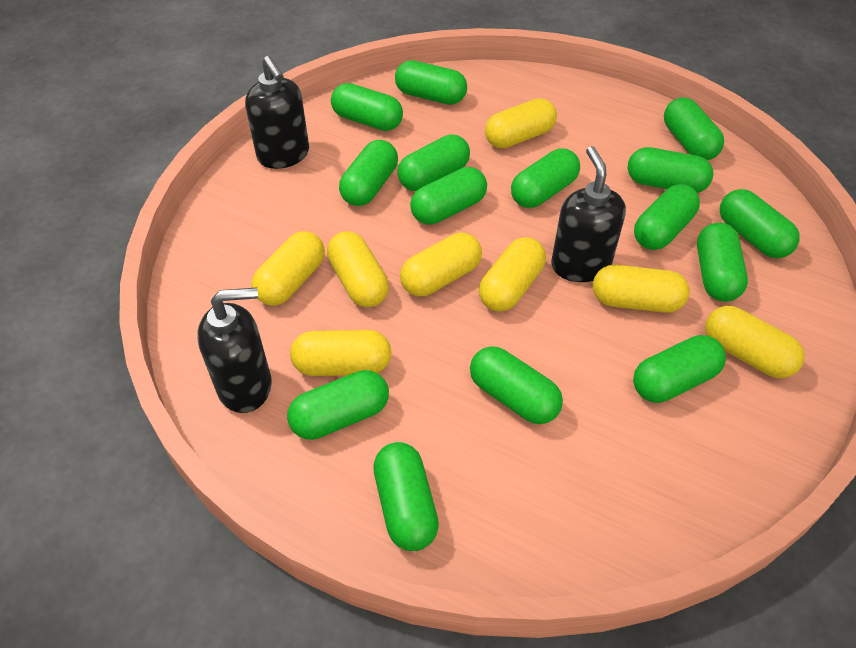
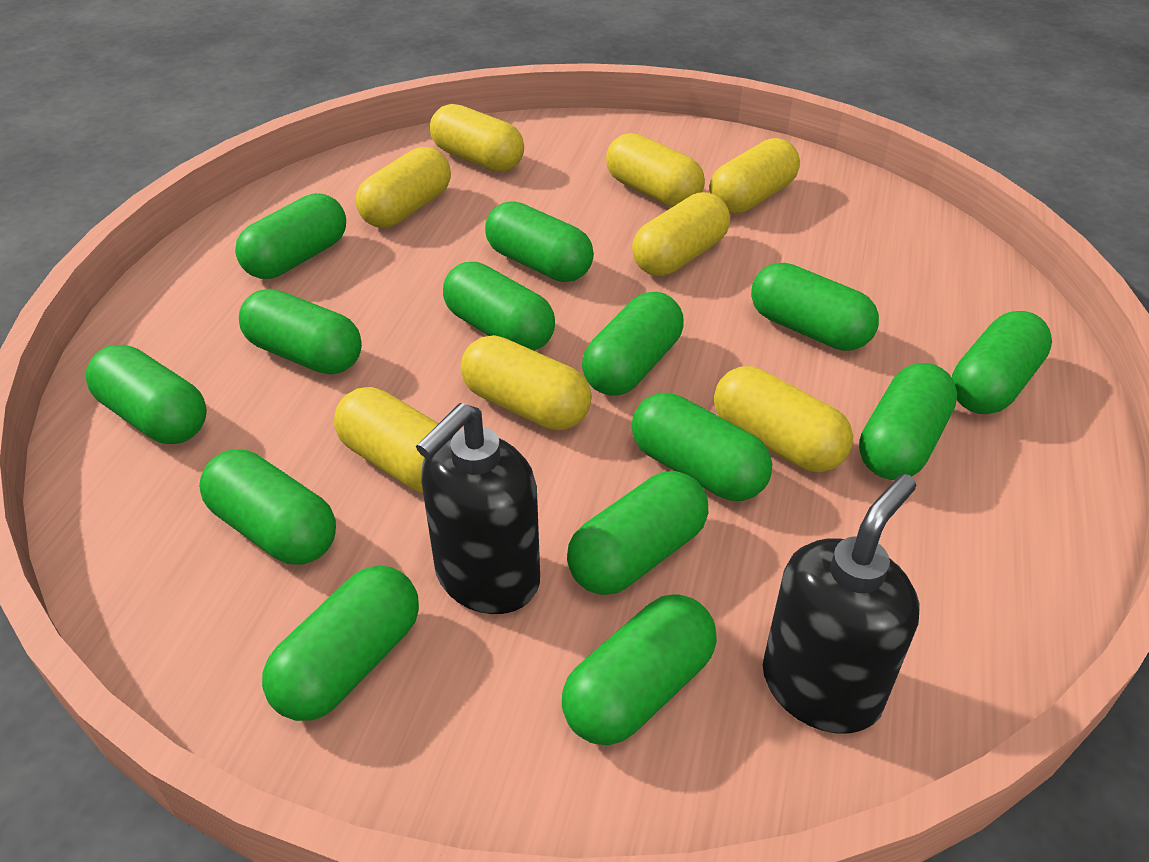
black soap dispenser: 3 -> 2
green capsule: 15 -> 14

